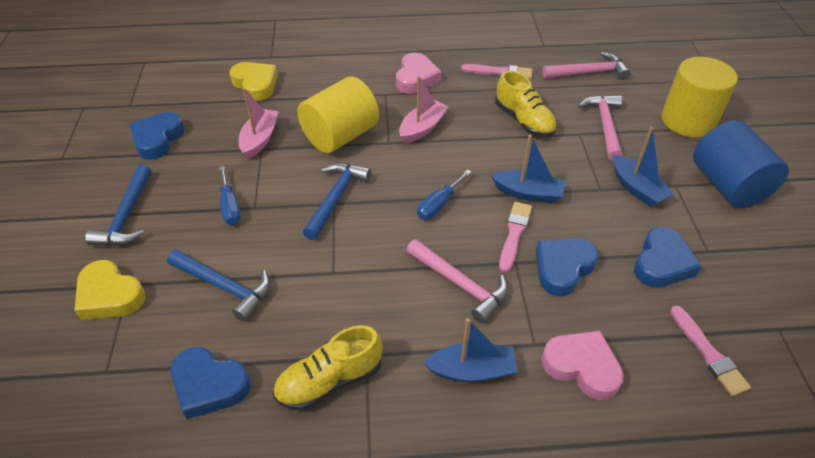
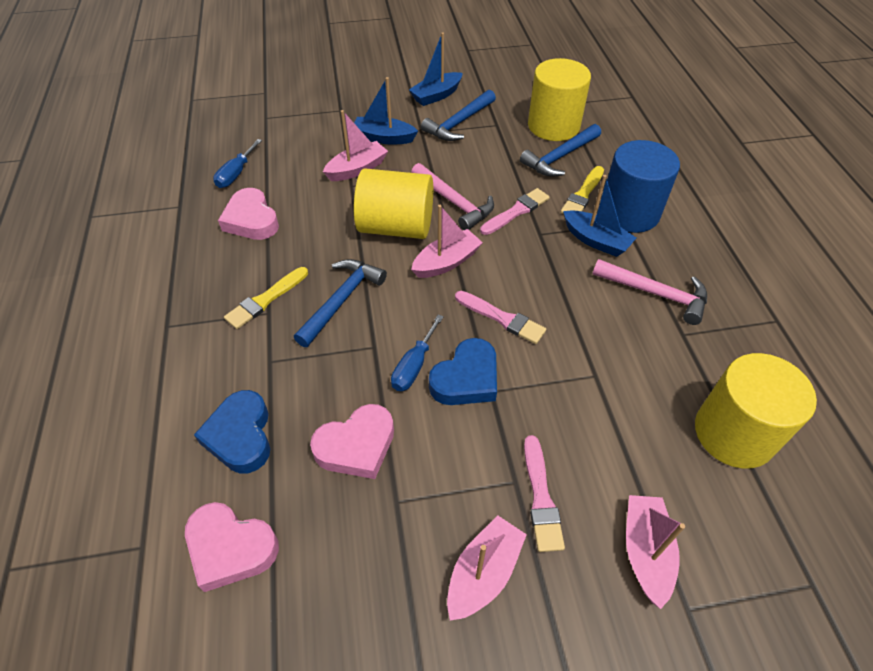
blue heart: 4 -> 2
pink boat: 2 -> 4
pink hammer: 3 -> 2
pink heart: 2 -> 3
yellow brush: 0 -> 2
yellow cylinder: 2 -> 3
yellow heart: 2 -> 0
yellow shoe: 2 -> 0

